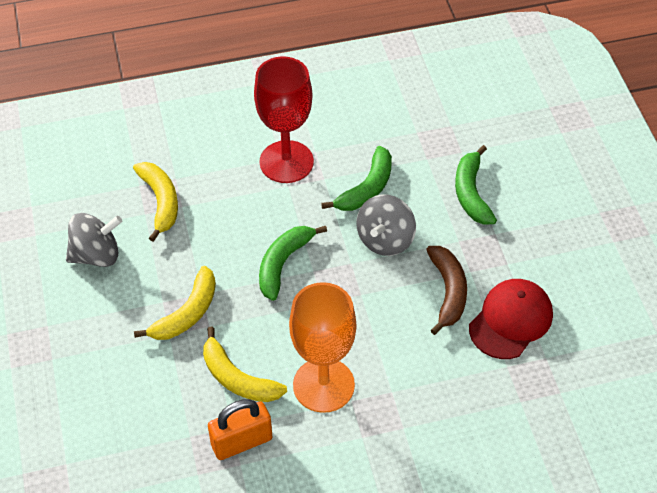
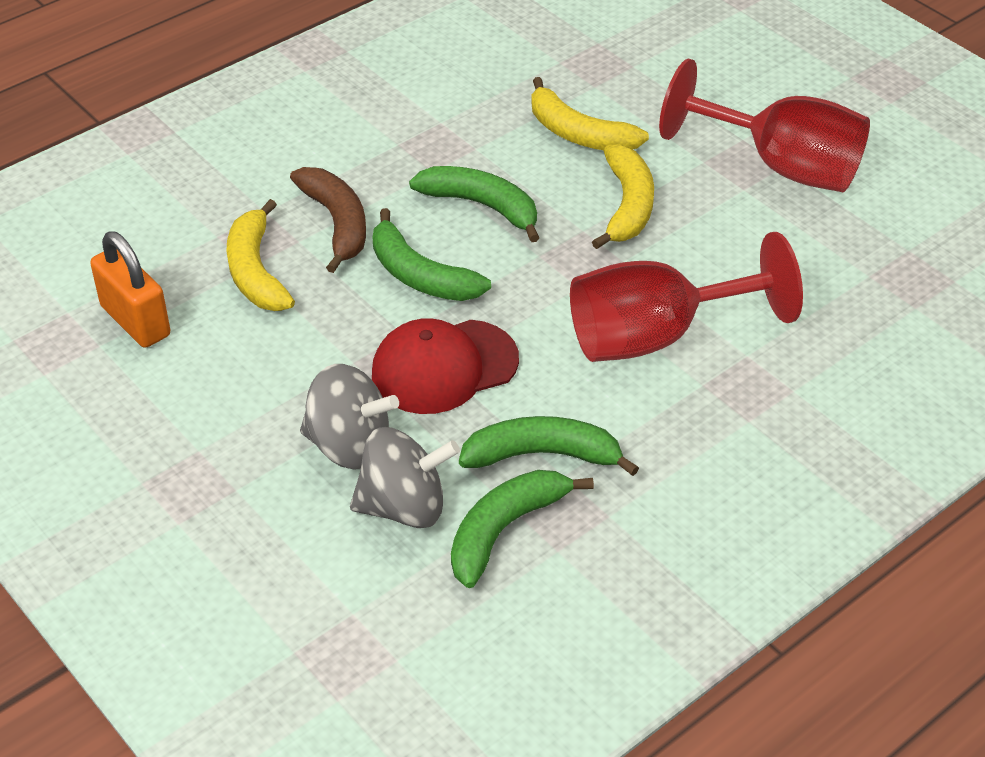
green banana: 3 -> 4
orange goblet: 1 -> 0
red goblet: 1 -> 2

